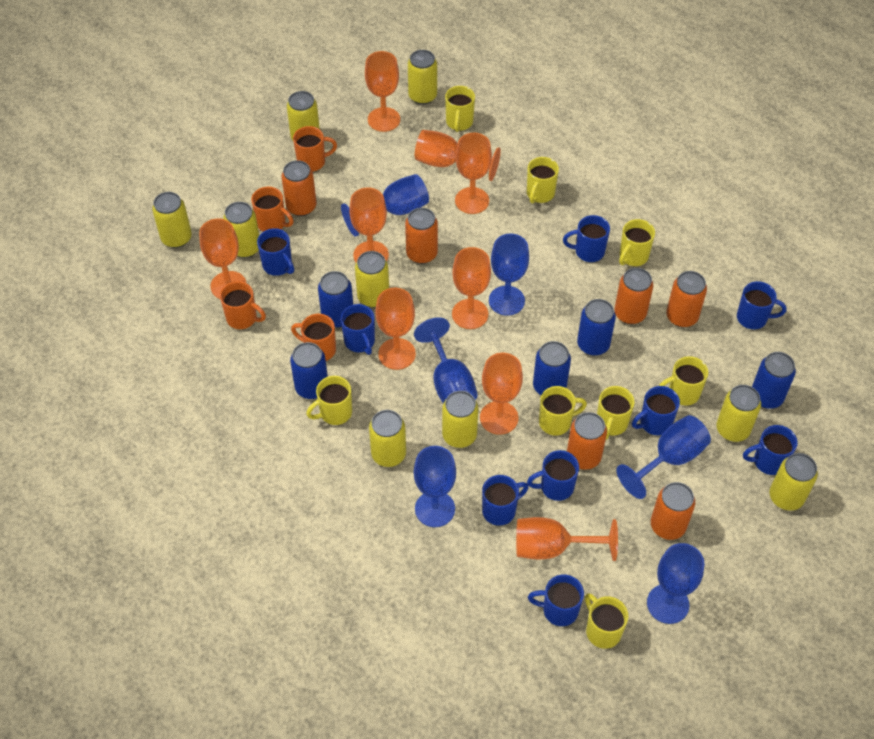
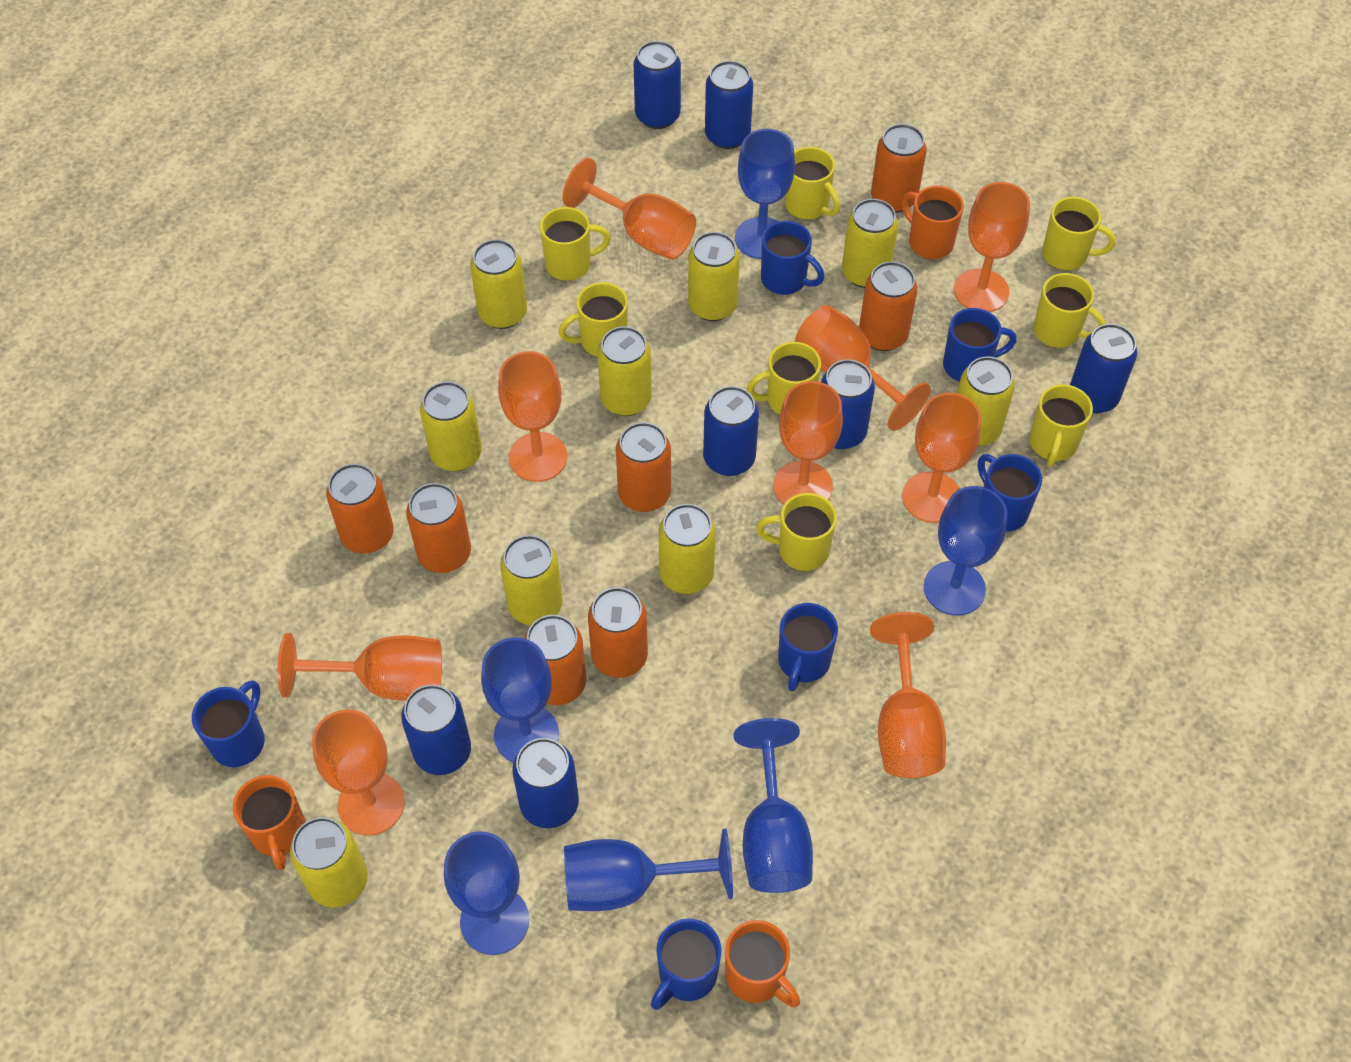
blue can: 5 -> 7
blue mug: 9 -> 6
orange can: 6 -> 7
orange mug: 4 -> 3

